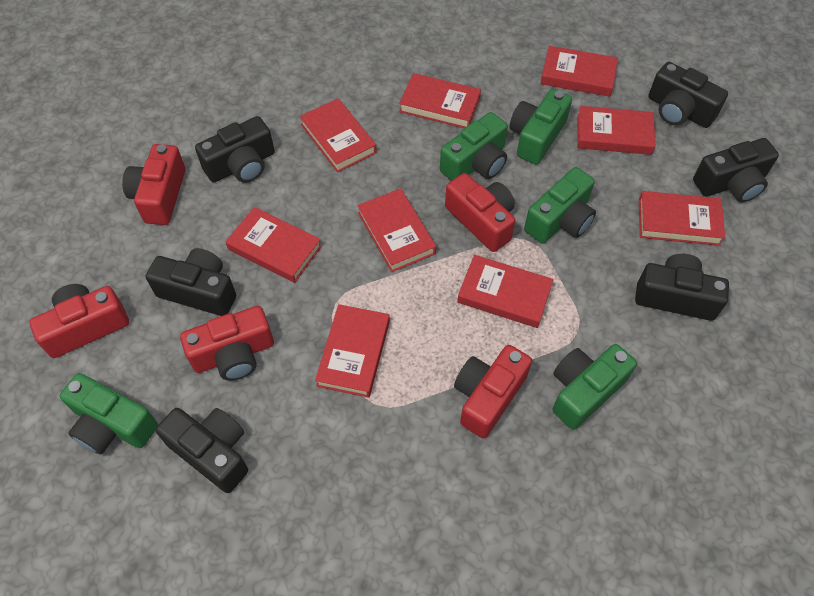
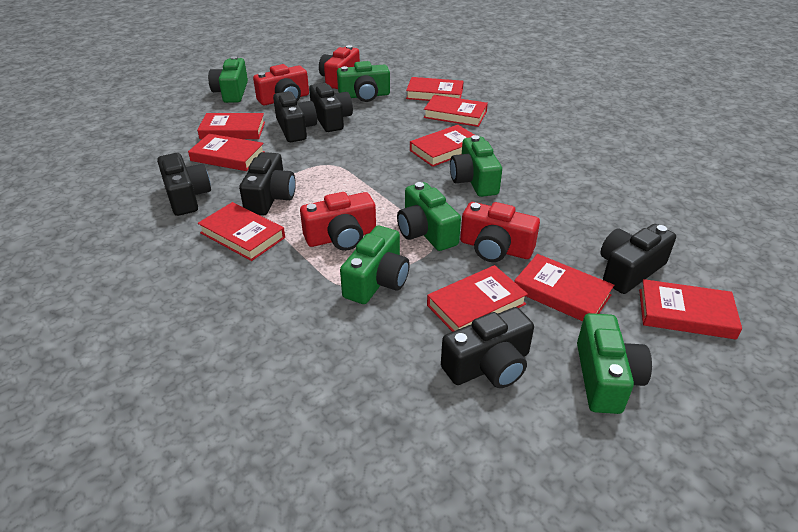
green camera: 5 -> 6
red camera: 5 -> 4

